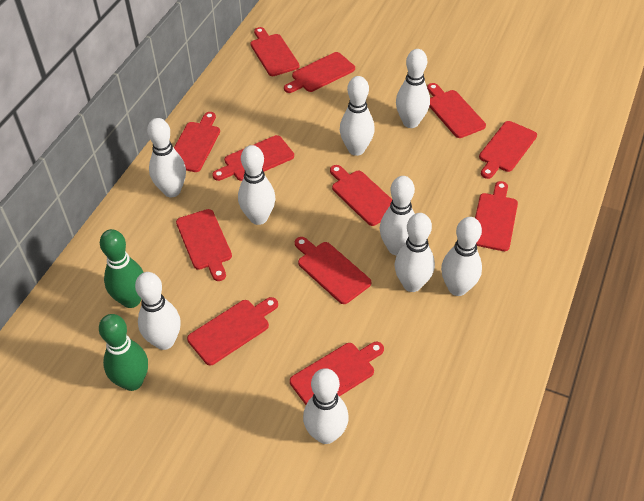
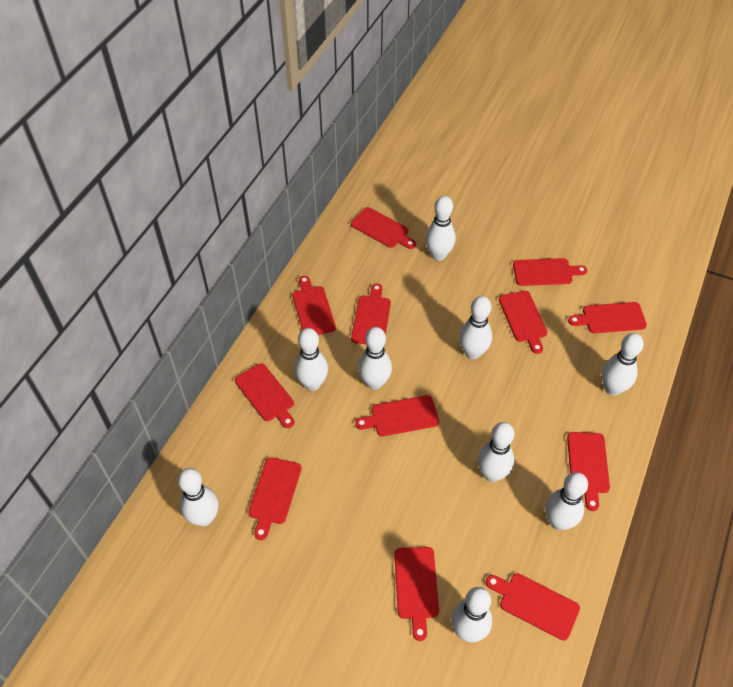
green bowling pin: 2 -> 0

